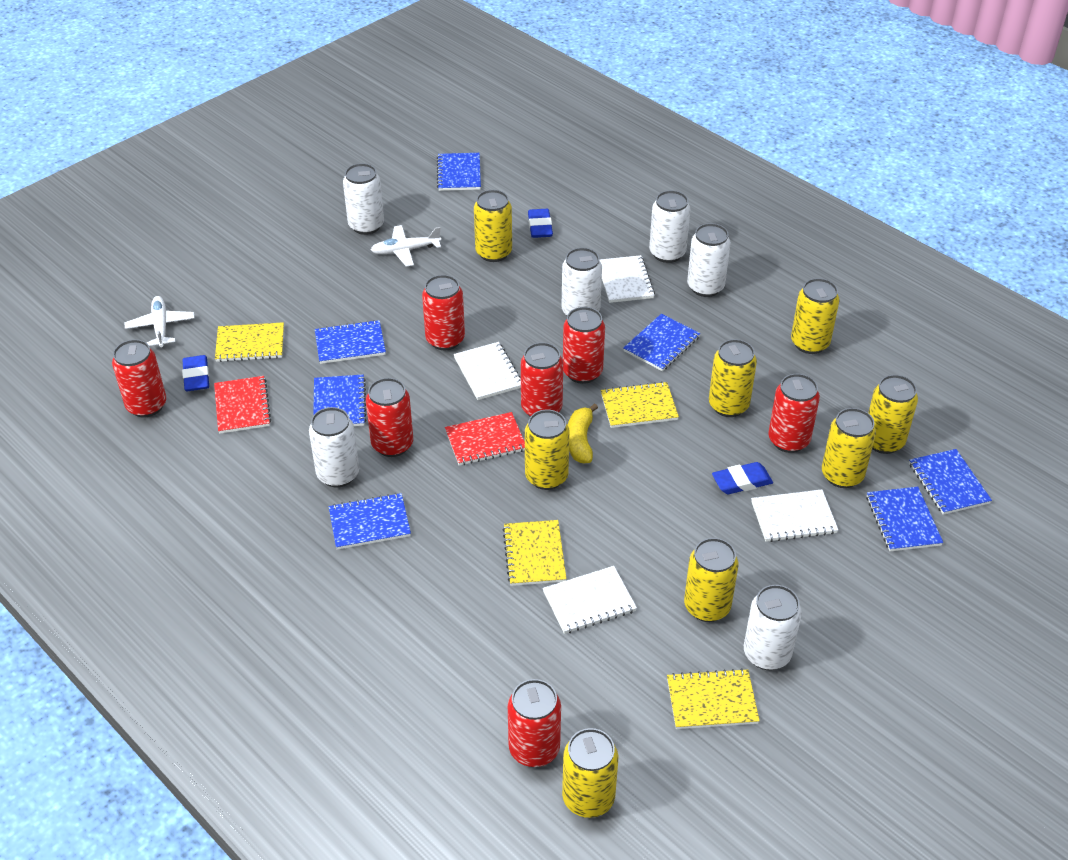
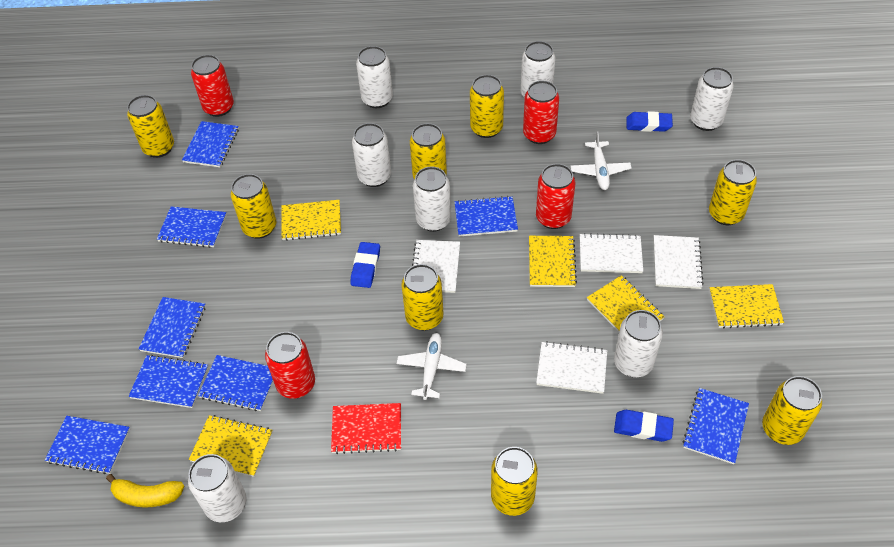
blue notebook: 7 -> 8
red can: 7 -> 4
red notebook: 2 -> 1
white can: 6 -> 7
yellow notebook: 4 -> 5

